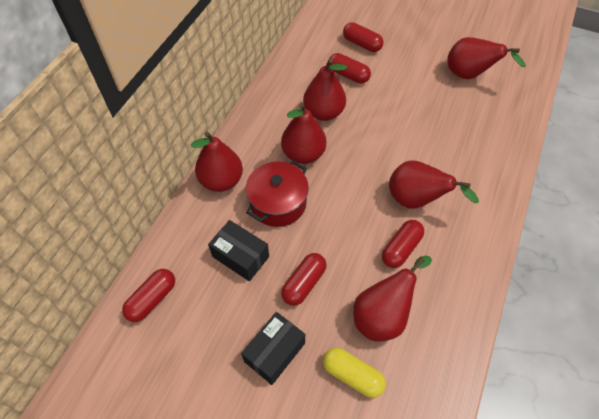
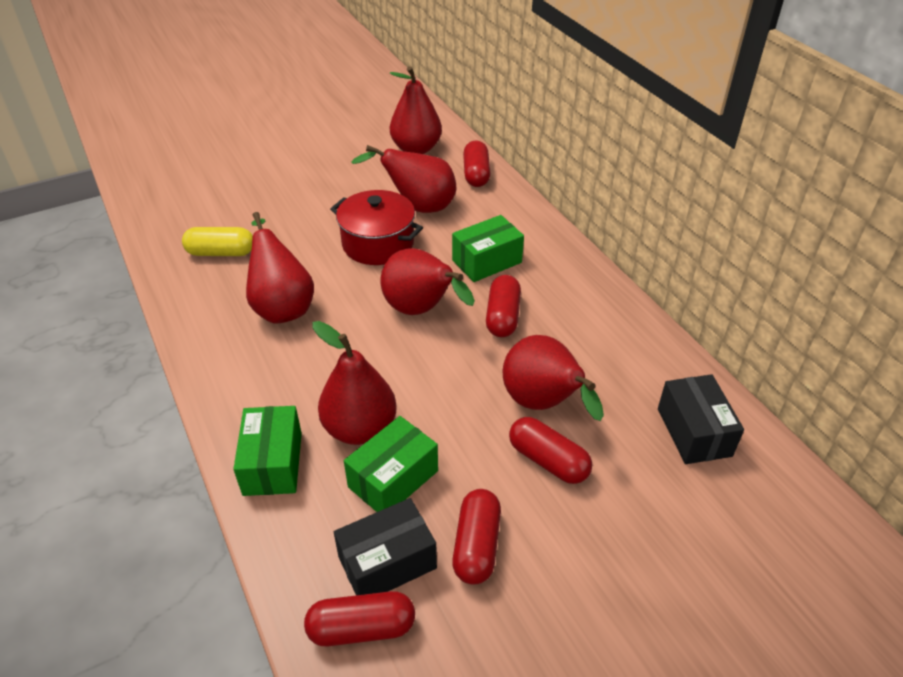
green box: 0 -> 3

